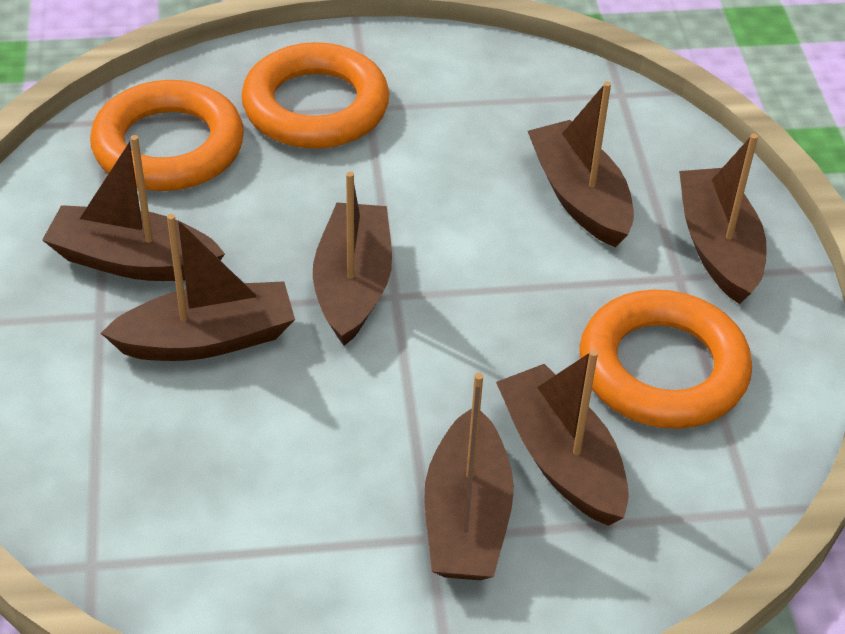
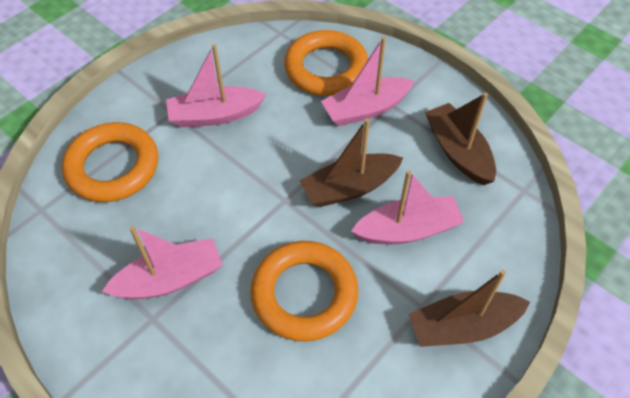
brown boat: 7 -> 3
pink boat: 0 -> 4

